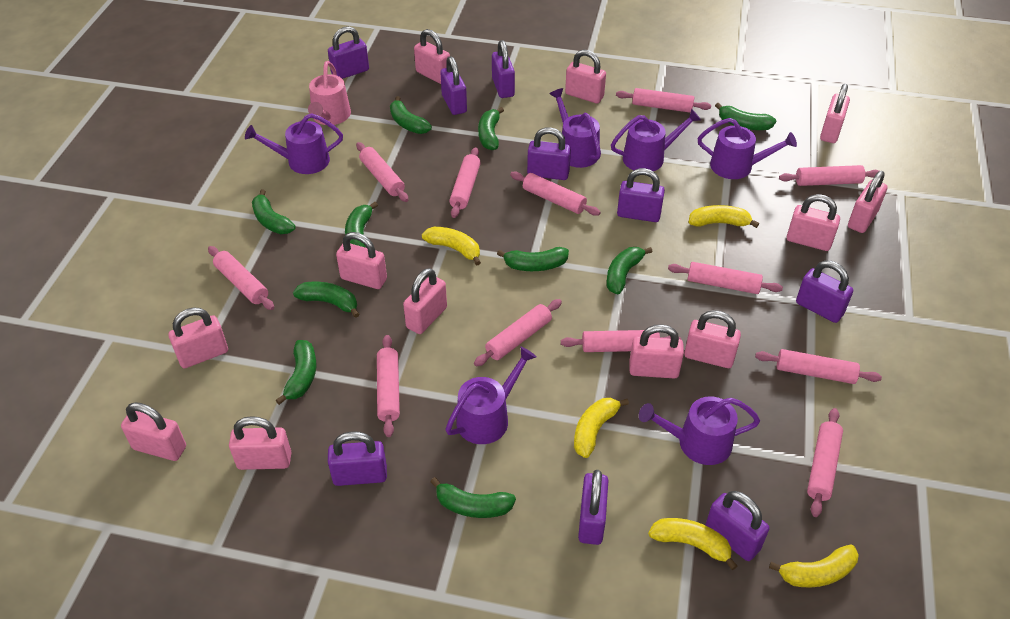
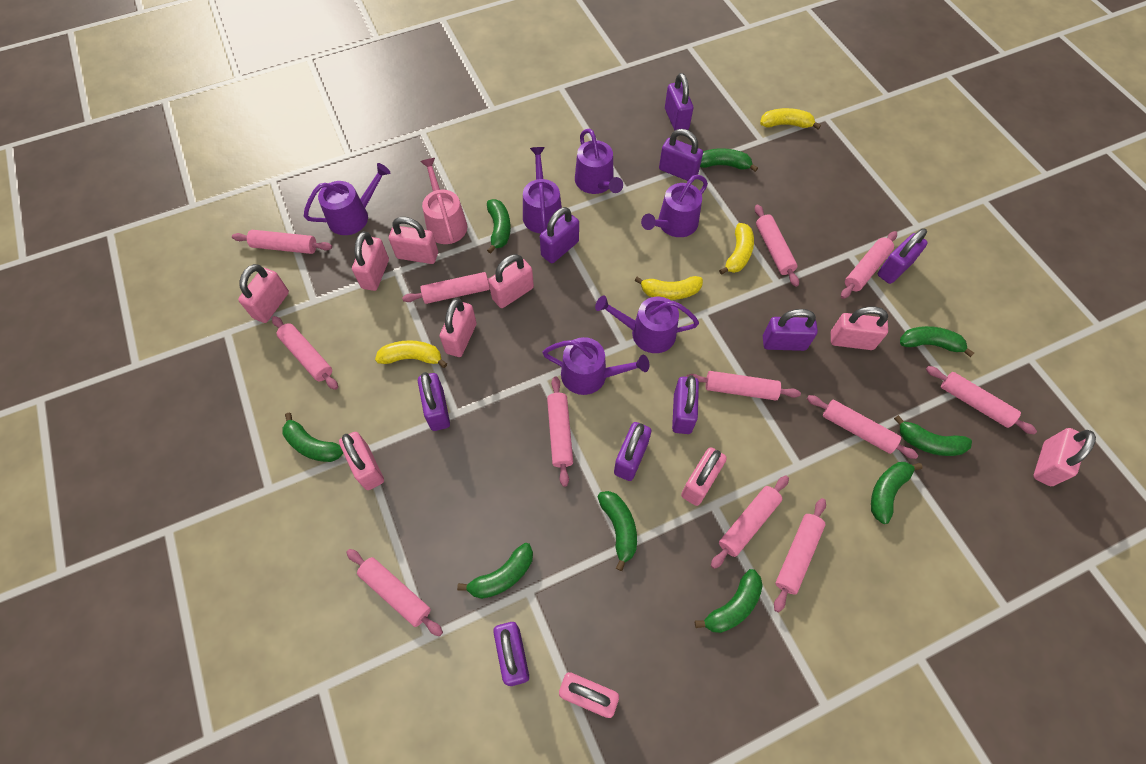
green banana: 10 -> 9
pink padlock: 12 -> 10
yellow banana: 5 -> 4

